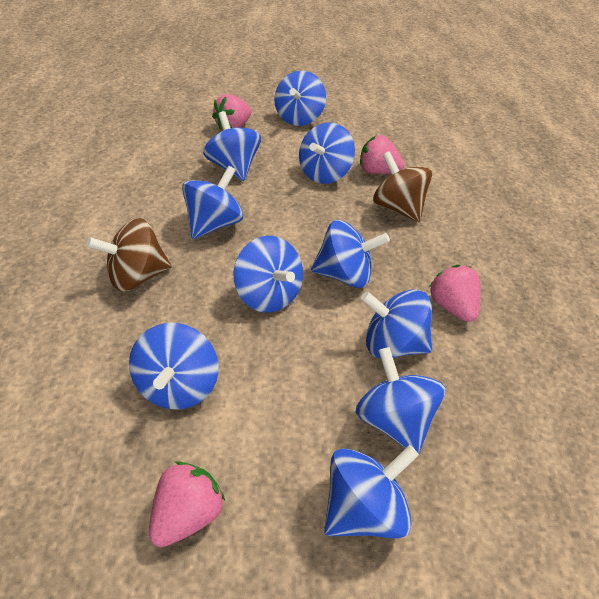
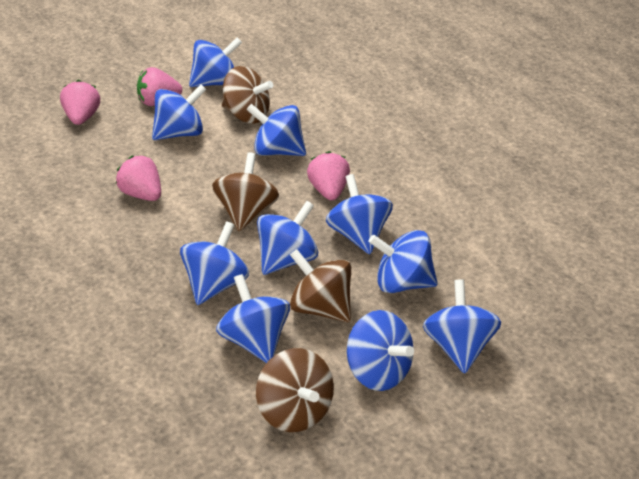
brown spinning top: 2 -> 4

